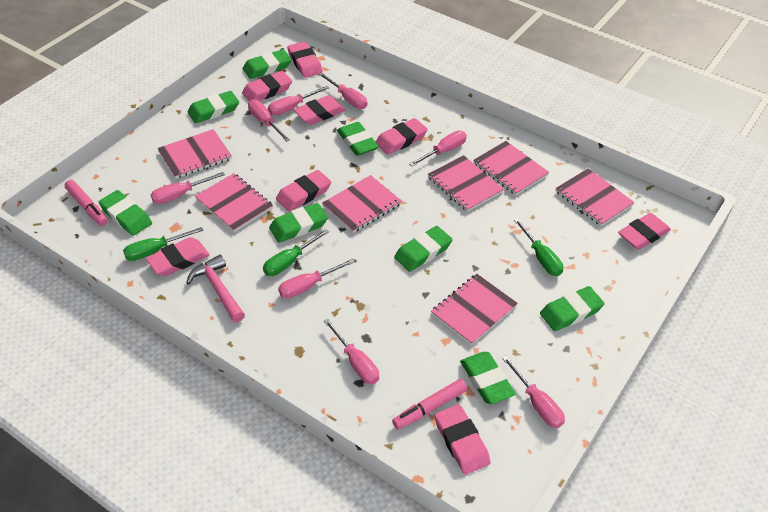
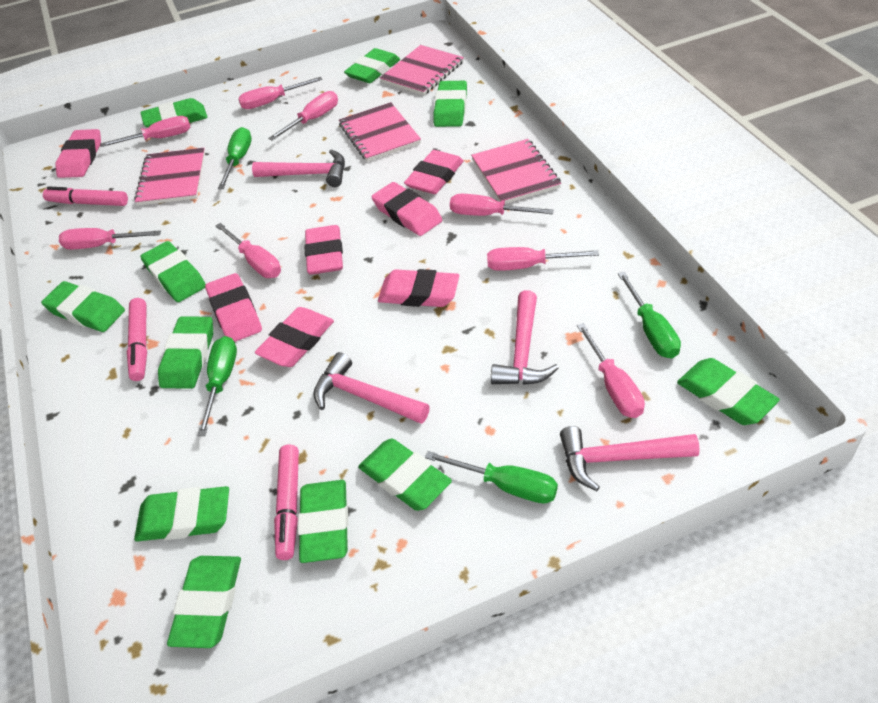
green eraser: 8 -> 11
green screwdriver: 3 -> 4
pink eraser: 8 -> 7
pink hammer: 1 -> 4
pink marker: 2 -> 3
pink notebook: 7 -> 4

